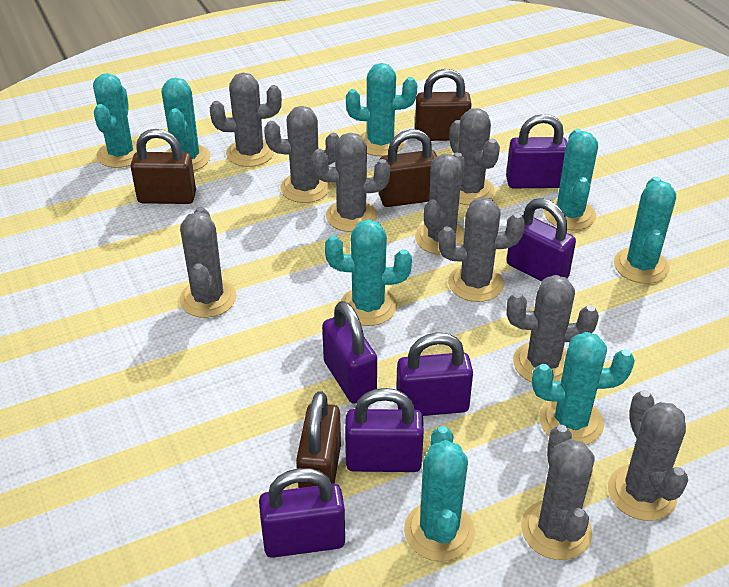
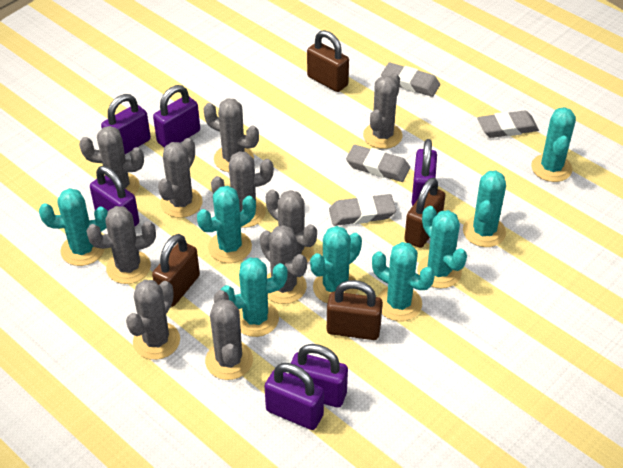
grey eraser: 0 -> 4

